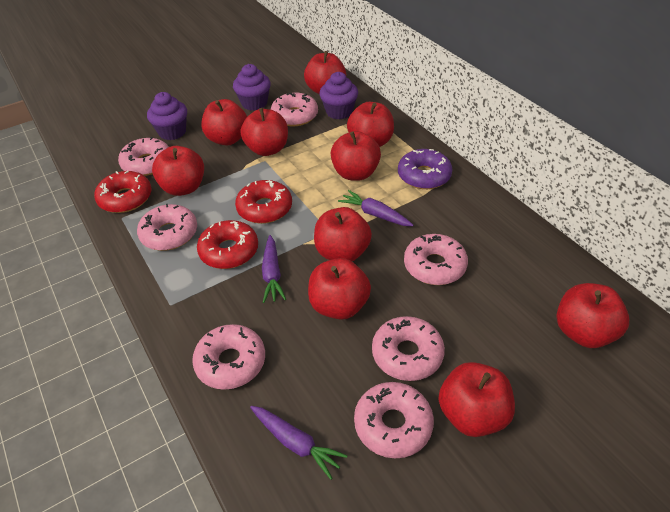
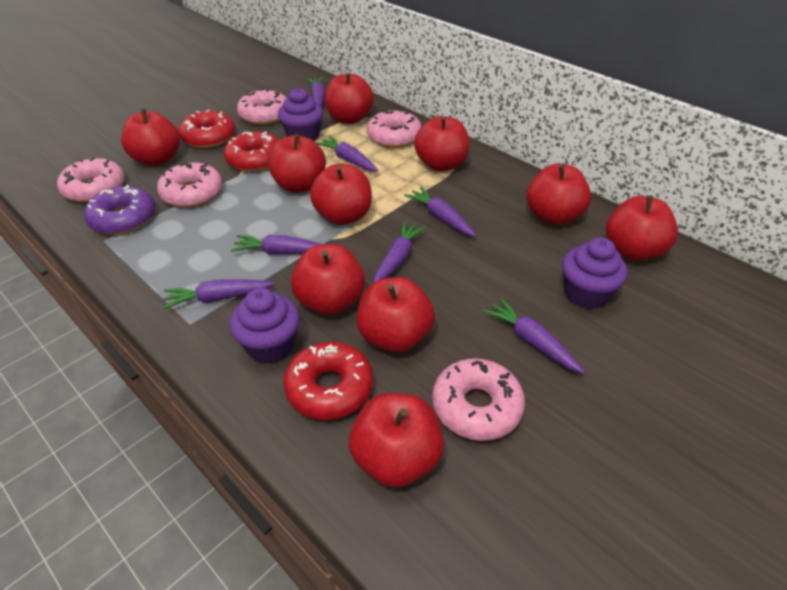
pink donut: 7 -> 5
purple carrot: 3 -> 7

